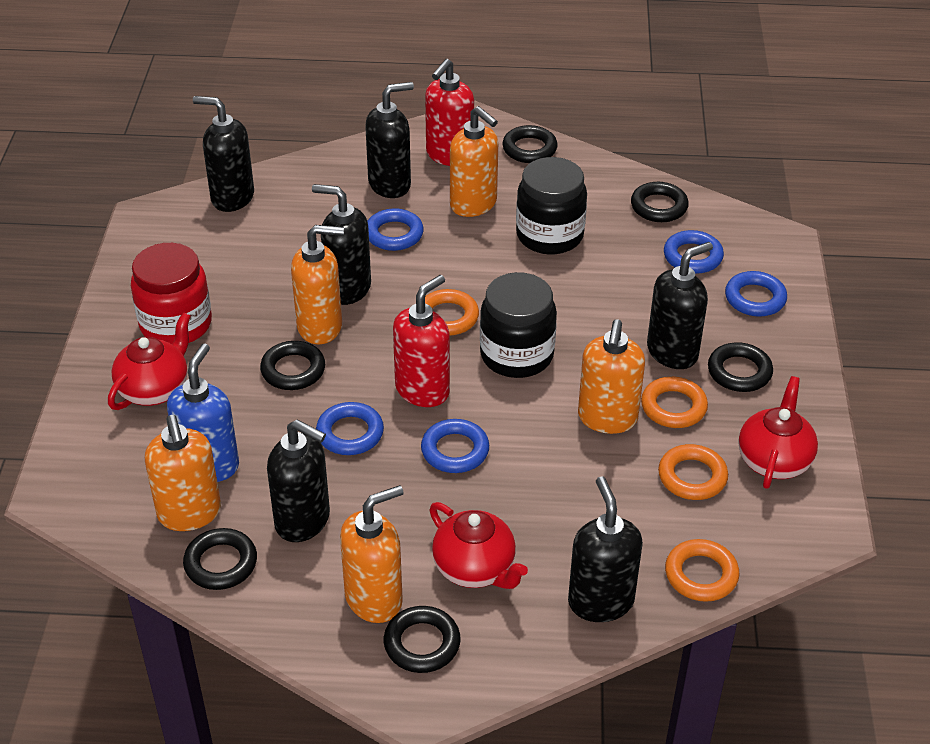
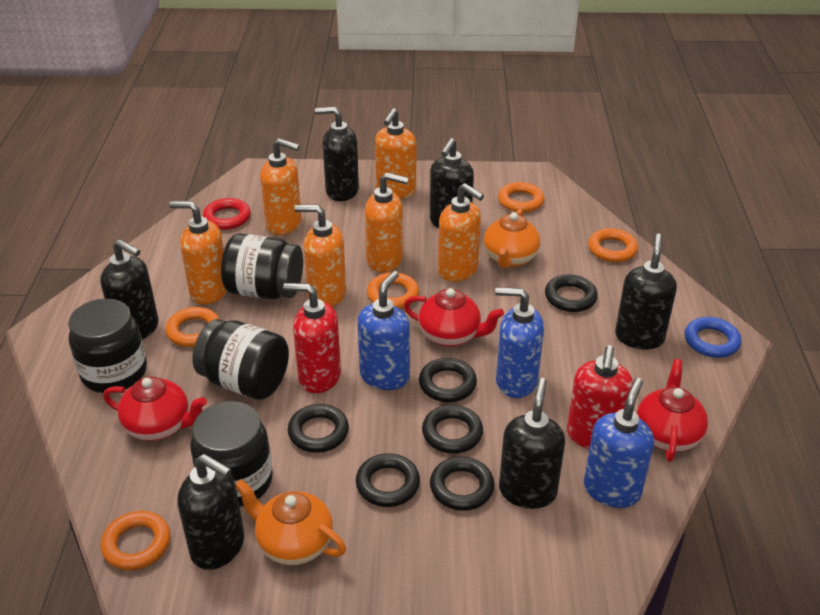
black jar: 2 -> 4
blue ring: 5 -> 1
blue soap dispenser: 1 -> 3
orange ring: 4 -> 5
orange soap dispenser: 5 -> 6
orange teapot: 0 -> 2
red jar: 1 -> 0
red ring: 0 -> 1

